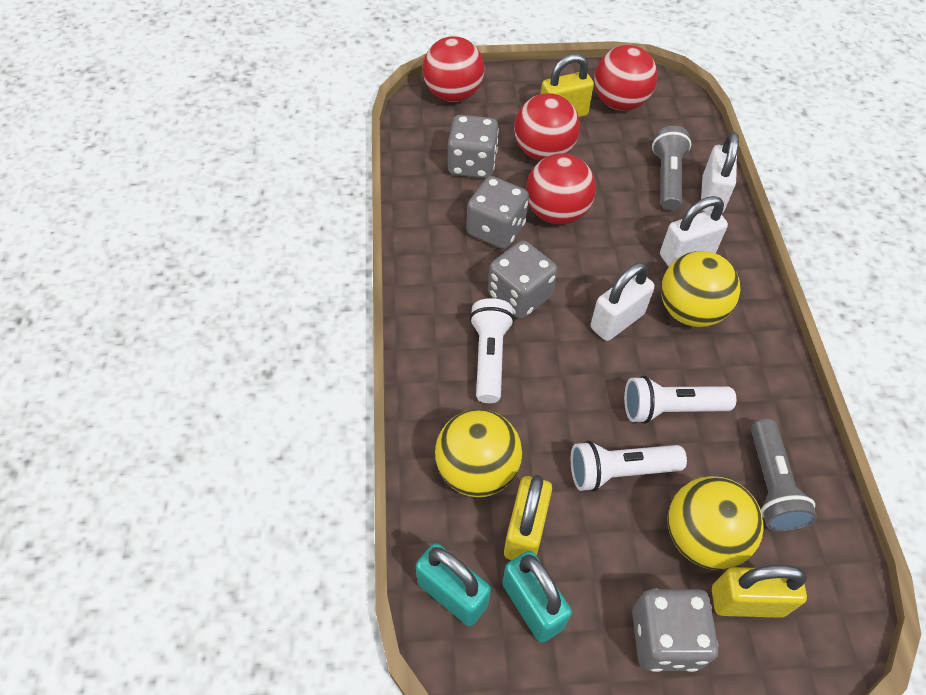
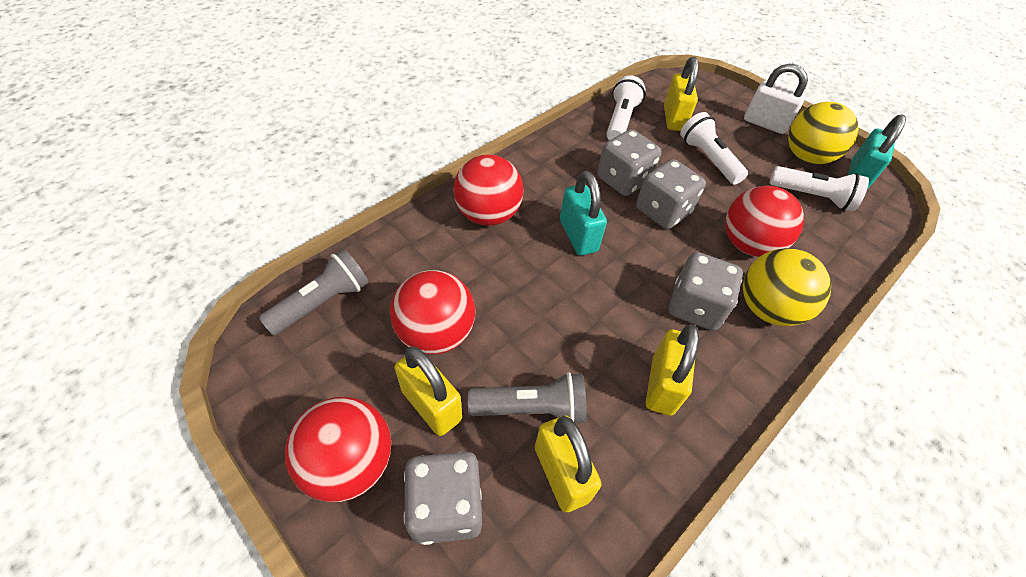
white padlock: 3 -> 1
yellow ball: 3 -> 2
yellow padlock: 3 -> 4

